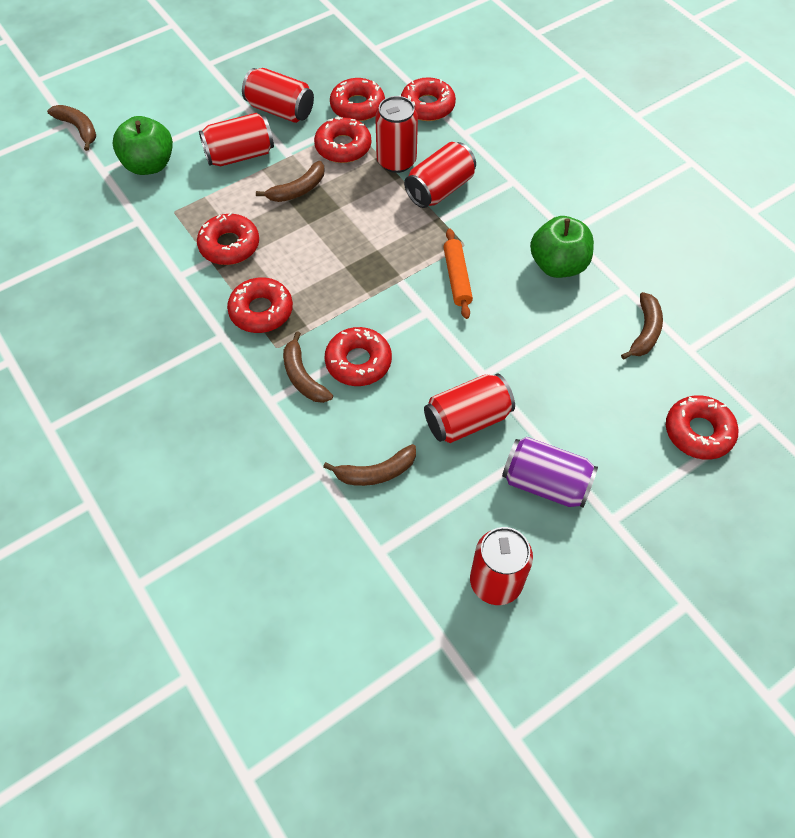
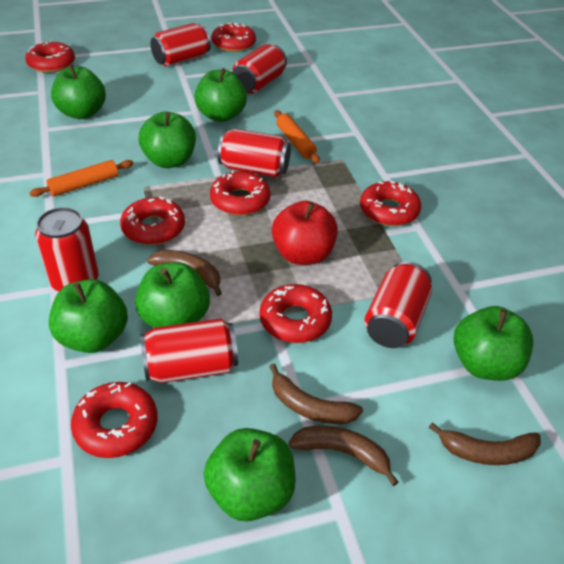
brown banana: 5 -> 4
green apple: 2 -> 7
orange rolling pin: 1 -> 2
purple can: 1 -> 0
red apple: 0 -> 1

